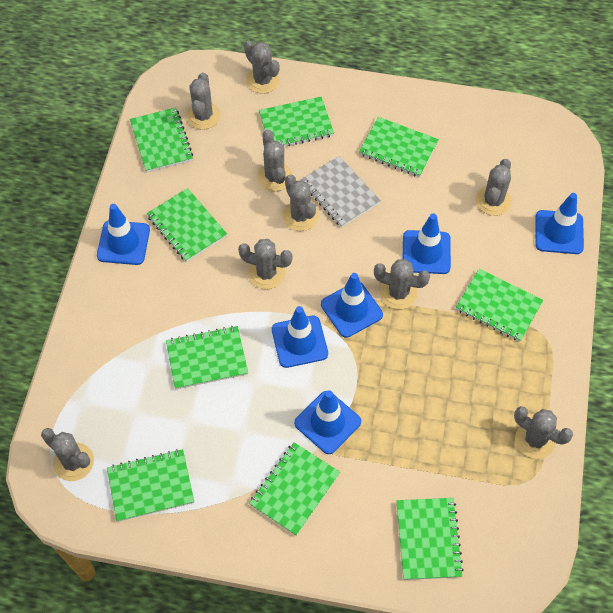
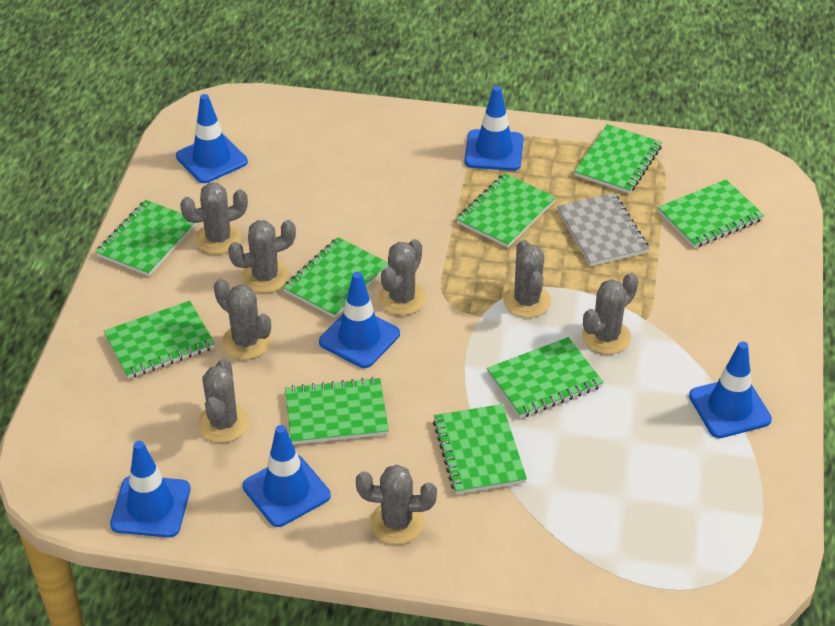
grey cactus: 9 -> 8

